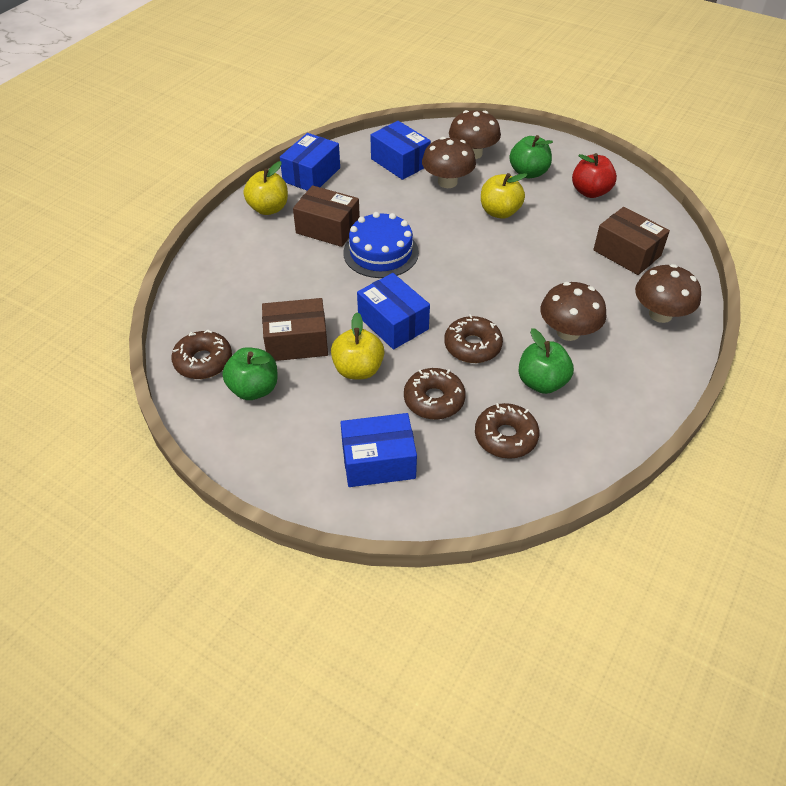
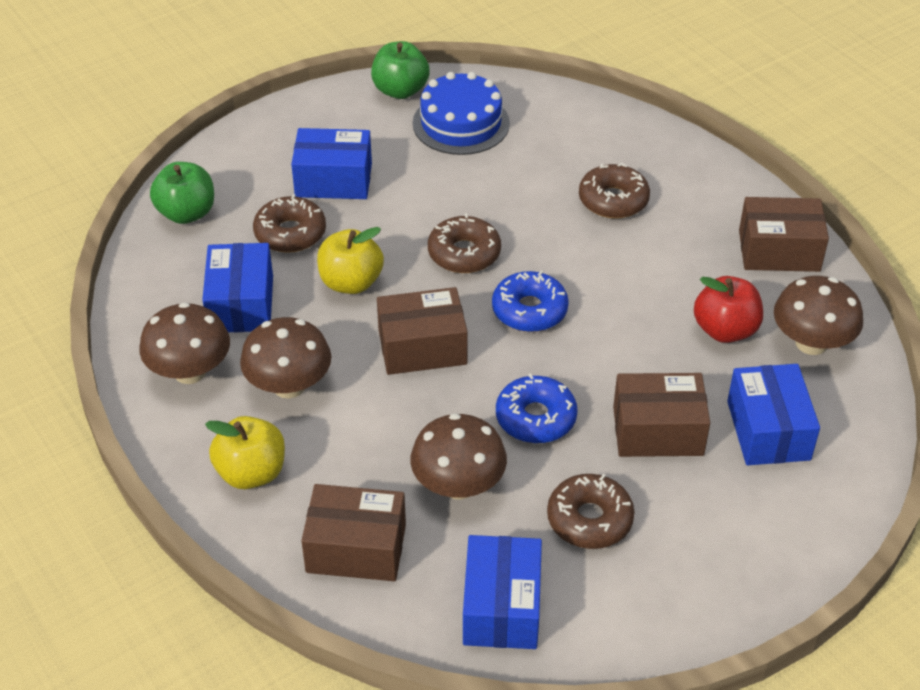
blue donut: 0 -> 2
brown box: 3 -> 4
green apple: 3 -> 2
yellow apple: 3 -> 2

